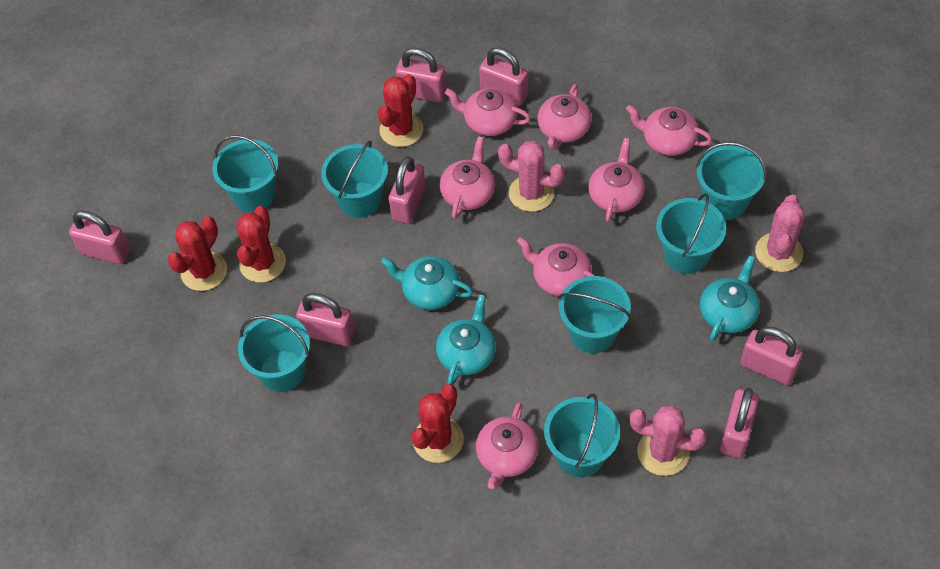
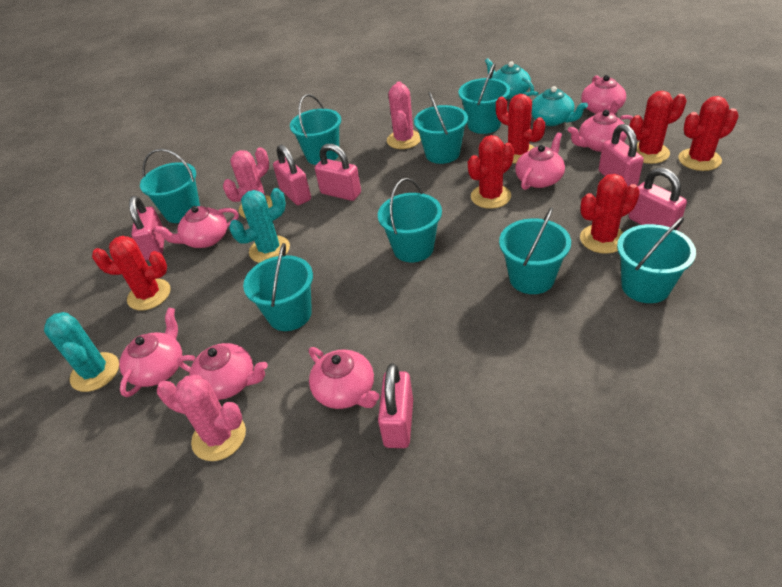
pink padlock: 7 -> 6
red cactus: 4 -> 6
turquoise bucket: 7 -> 8
turquoise cactus: 0 -> 2
turquoise teapot: 3 -> 2

